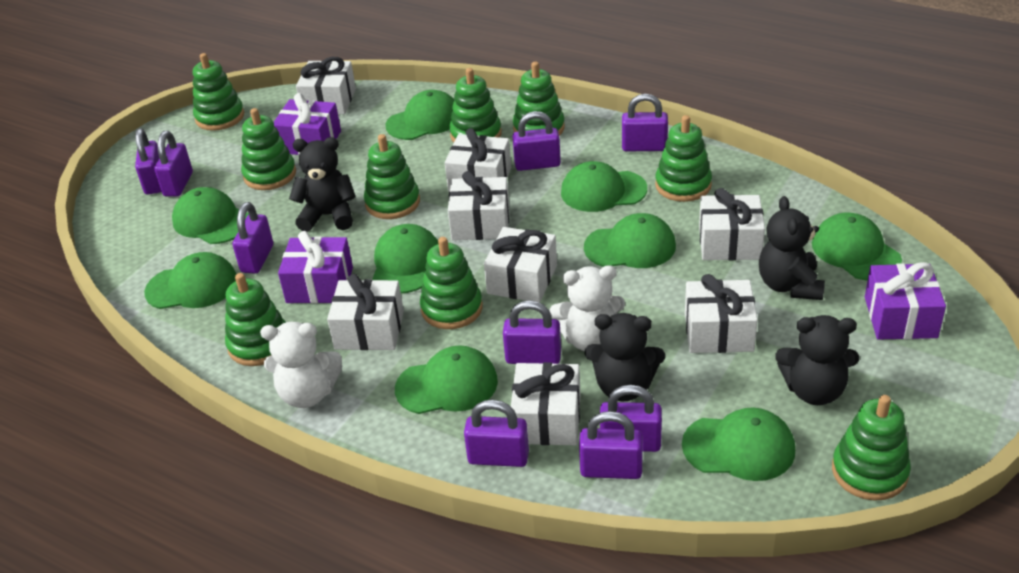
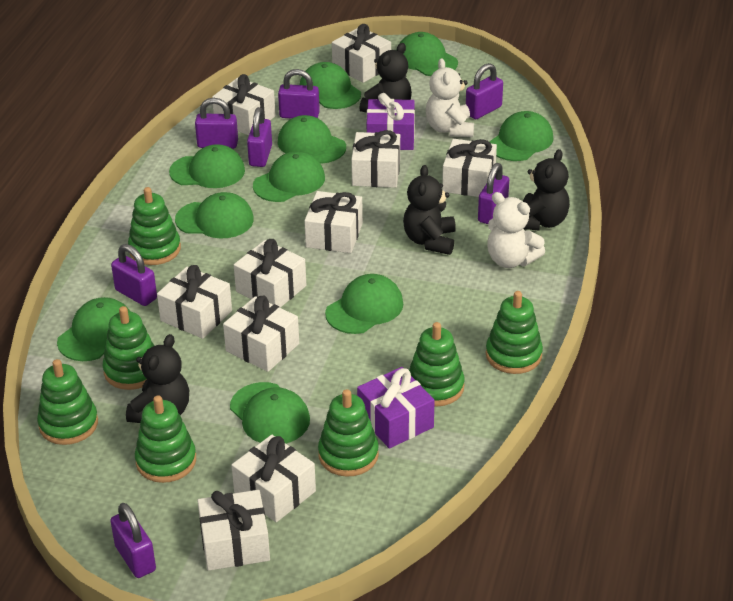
green cap: 9 -> 10
green stacking toy: 9 -> 7
purple gift: 3 -> 2
purple padlock: 9 -> 7
white gift: 8 -> 10

